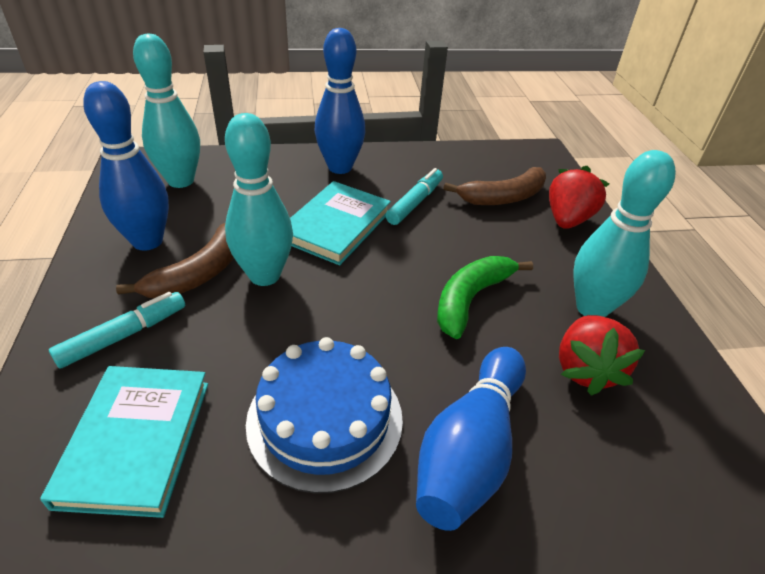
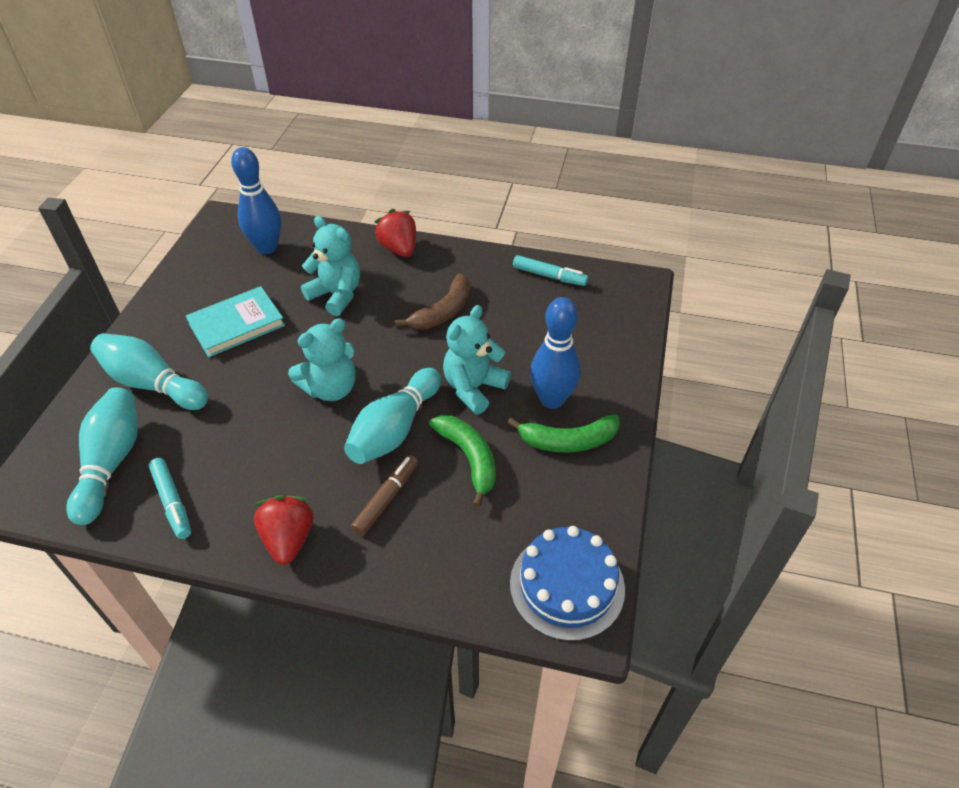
blue bowling pin: 3 -> 2
brown banana: 2 -> 1
brown marker: 0 -> 1
green banana: 1 -> 2
turquoise book: 2 -> 1
turquoise teddy bear: 0 -> 3

